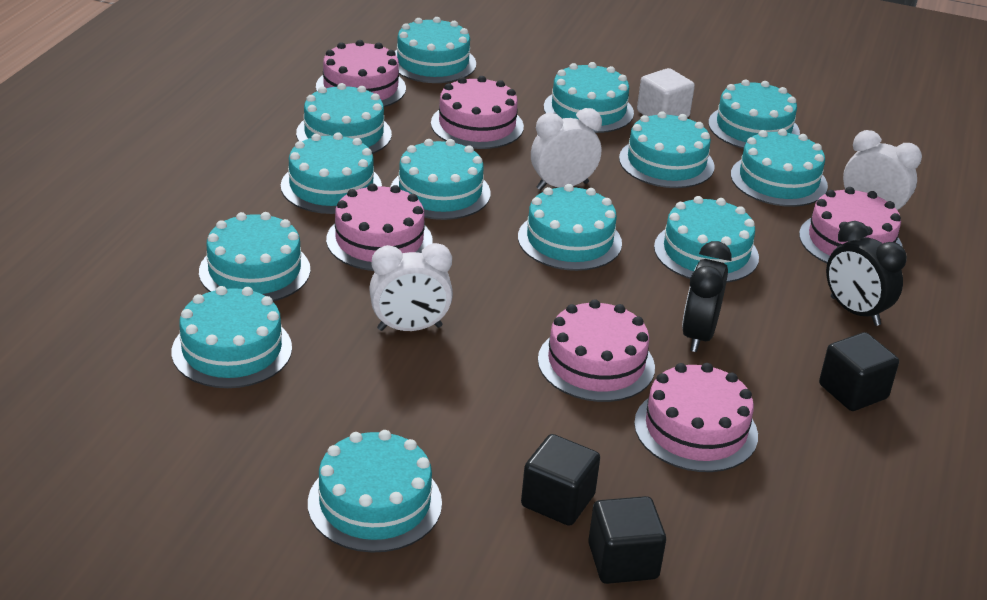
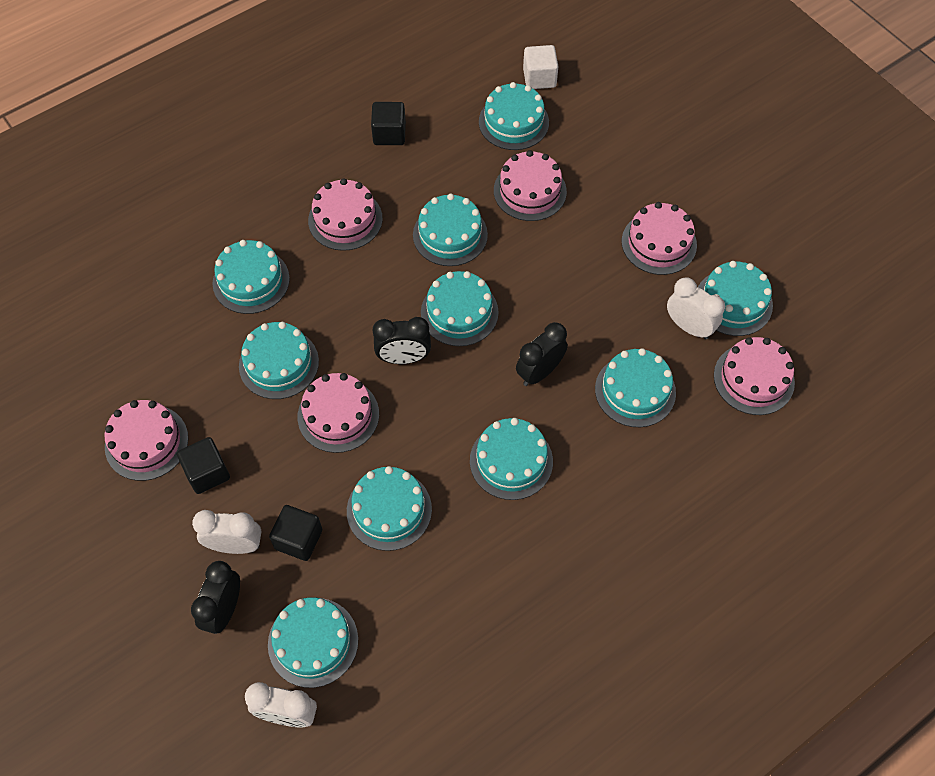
black clock: 2 -> 3
turquoise cake: 13 -> 10

